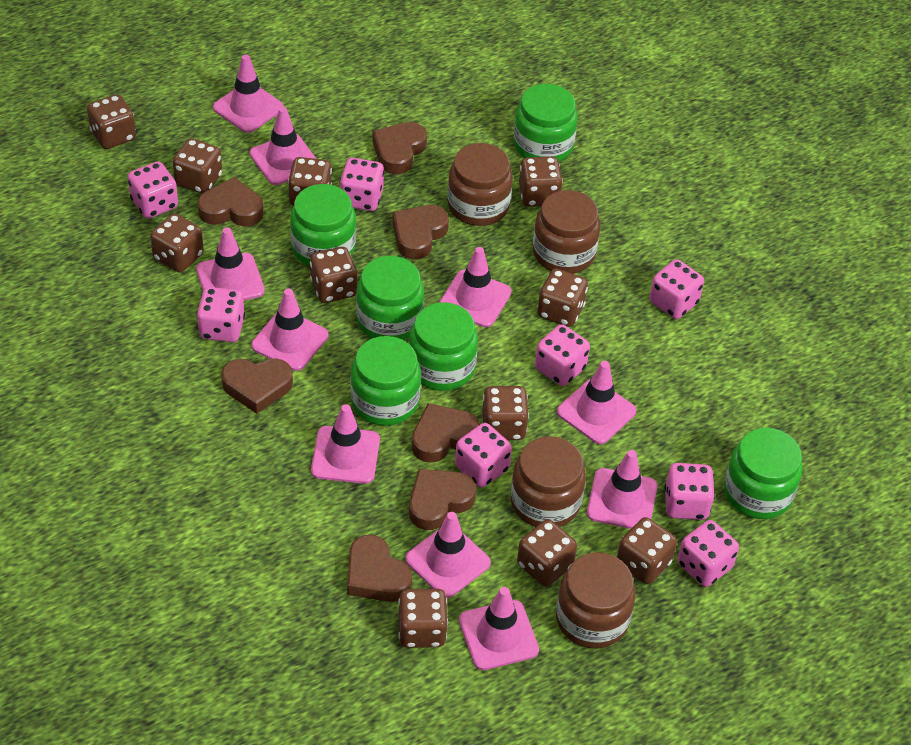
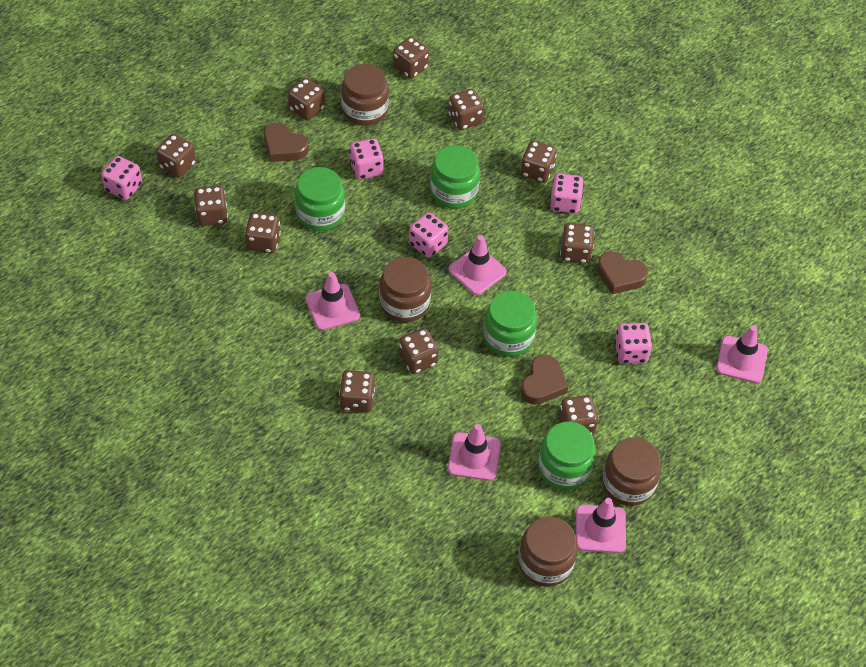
brown heart: 7 -> 3
green jar: 6 -> 4
pink dice: 8 -> 5
pink traffic cone: 10 -> 5

